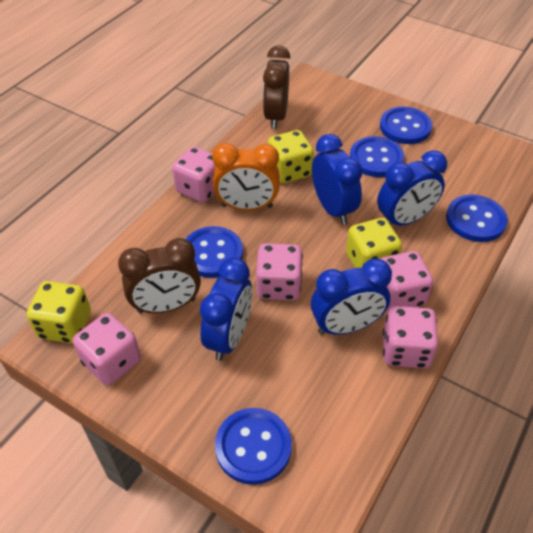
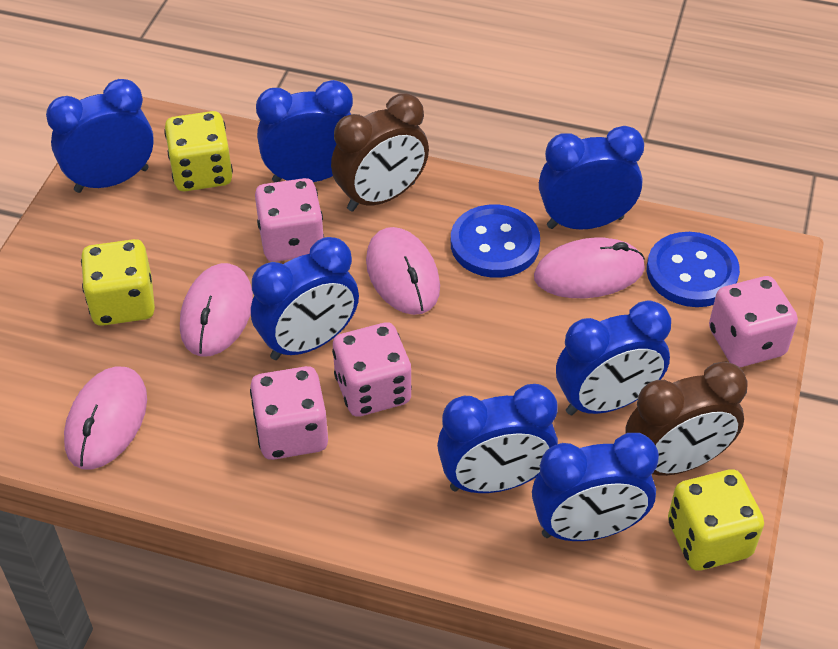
blue button: 5 -> 2
blue clock: 4 -> 7
orange clock: 1 -> 0
pink dice: 5 -> 4
pink mouse: 0 -> 4

